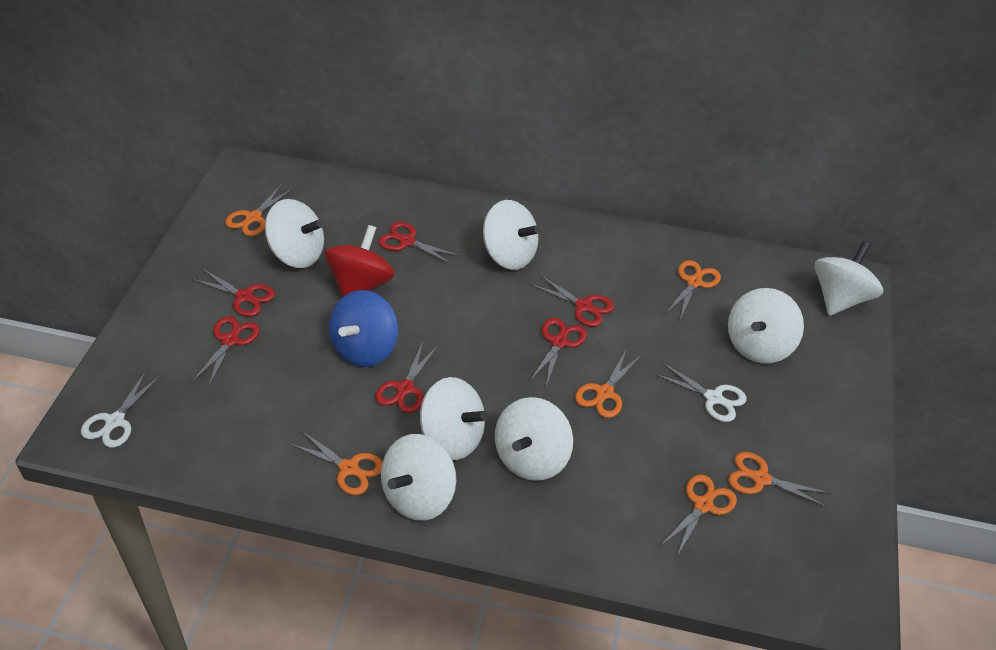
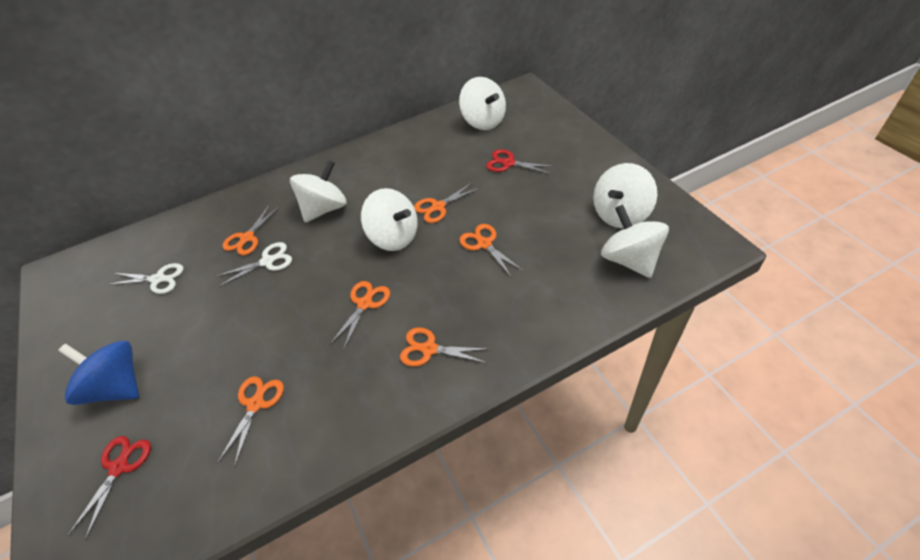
red scissors: 6 -> 2
red spinning top: 1 -> 0
white spinning top: 7 -> 5

